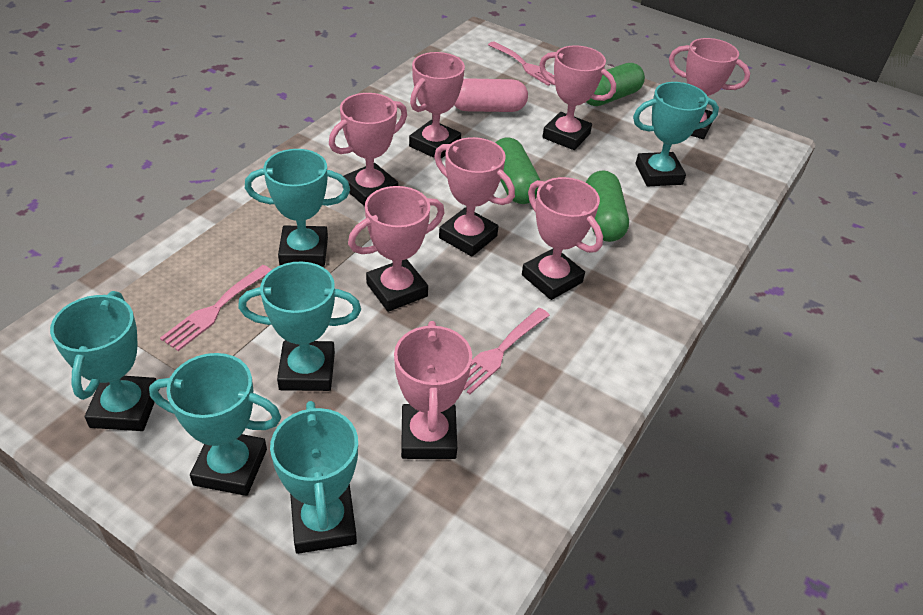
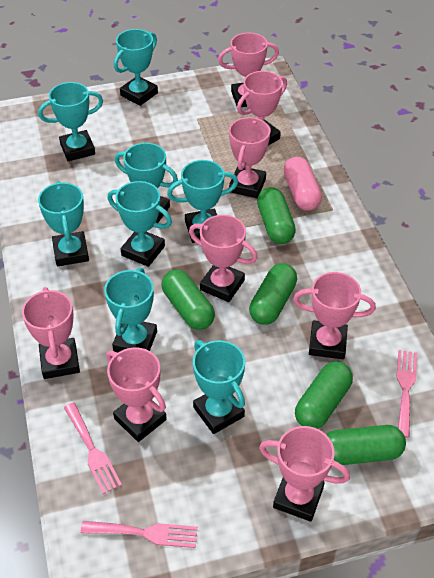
green capsule: 3 -> 5
turquoise trophy: 6 -> 8

